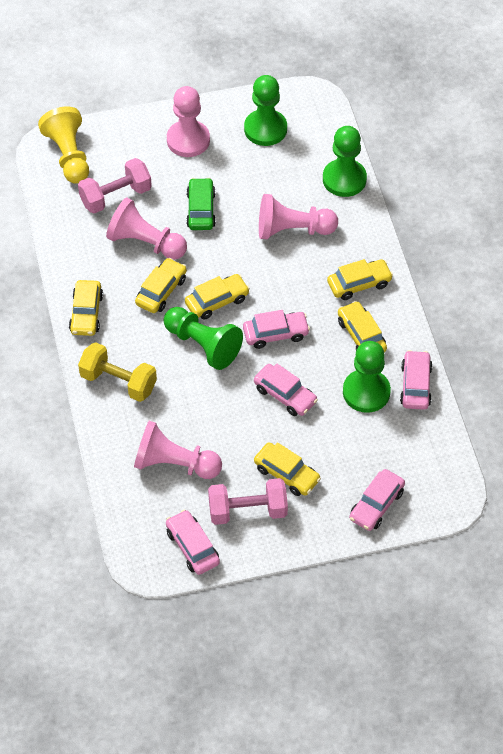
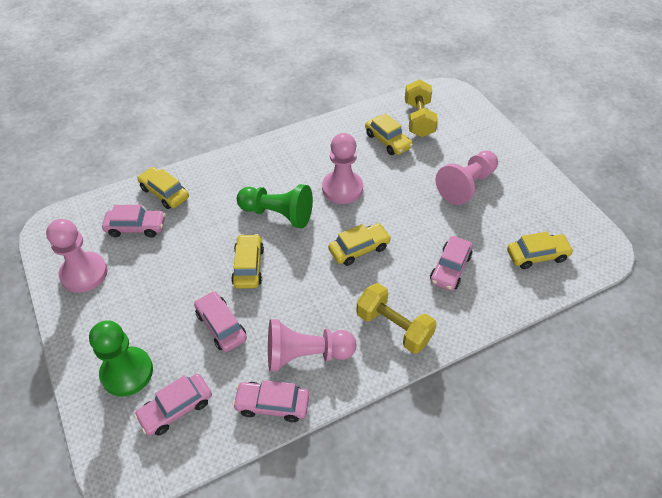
green car: 1 -> 0
green pawn: 4 -> 2
pink dumbbell: 2 -> 0
yellow car: 6 -> 5
yellow dumbbell: 1 -> 2
yellow pawn: 1 -> 0

